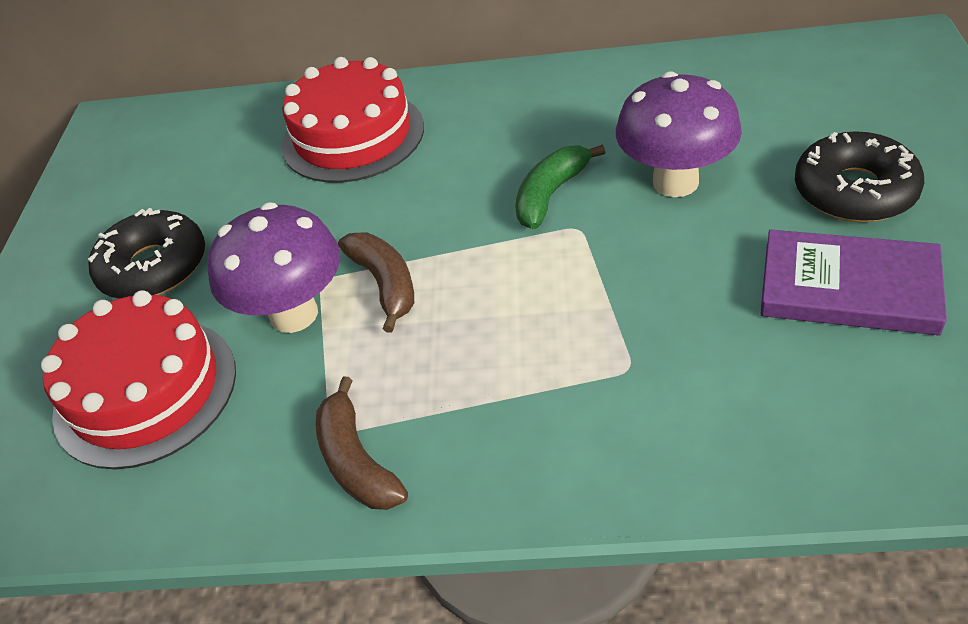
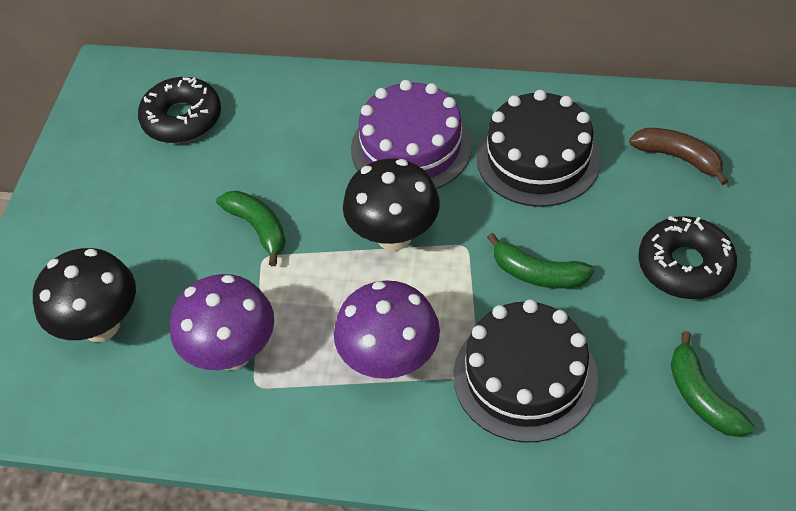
black cake: 0 -> 2
black mushroom: 0 -> 2
brown banana: 2 -> 1
green banana: 1 -> 3
purple book: 1 -> 0
purple cake: 0 -> 1
red cake: 2 -> 0

